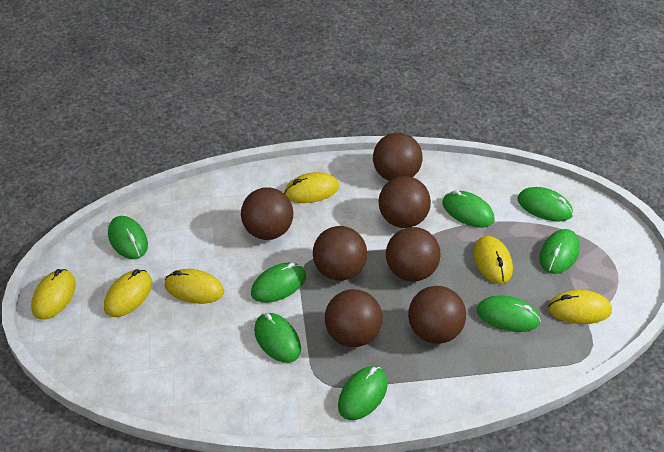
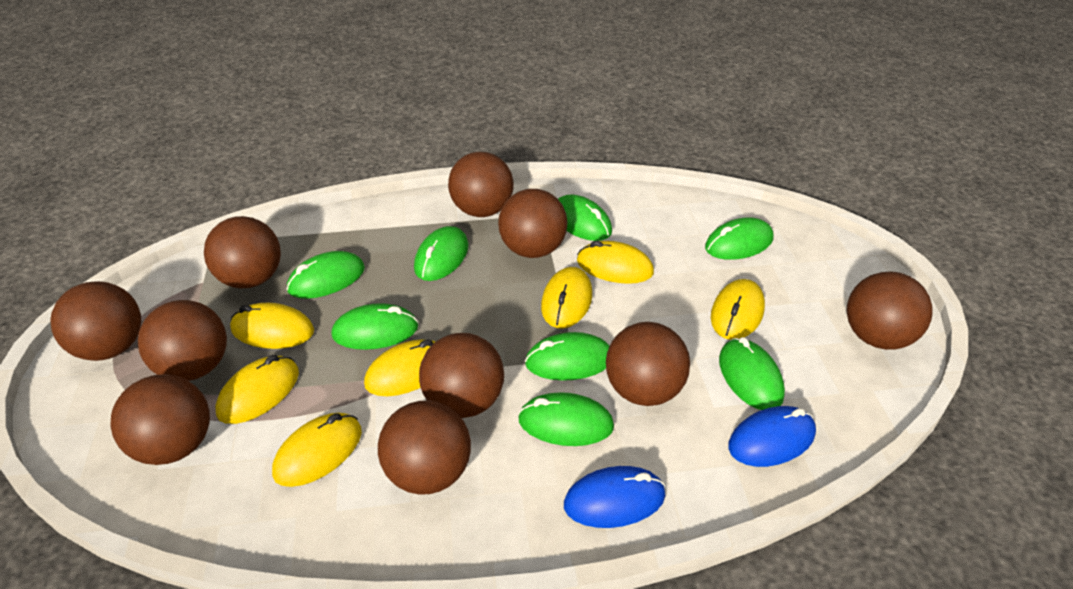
blue mouse: 0 -> 2
brown ball: 7 -> 10
yellow mouse: 6 -> 7

